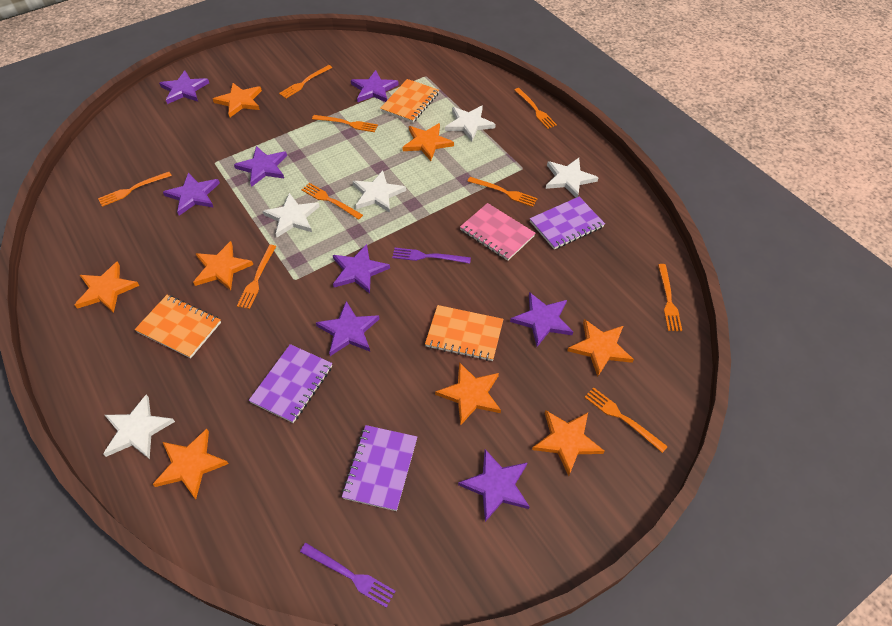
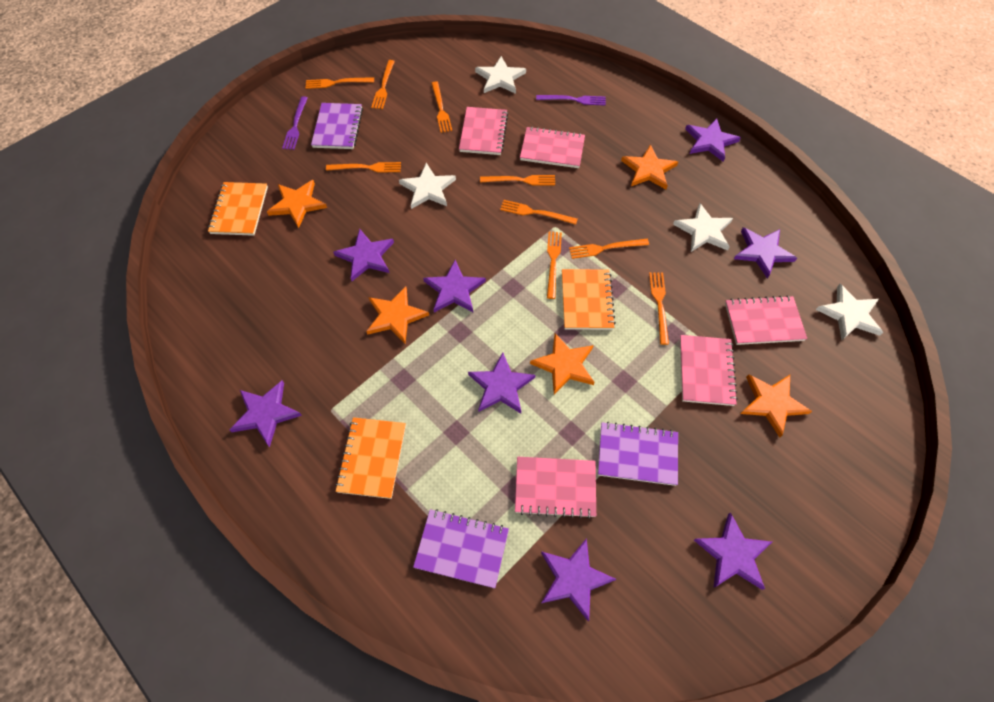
orange star: 8 -> 5
pink notebook: 1 -> 5
white star: 5 -> 4

